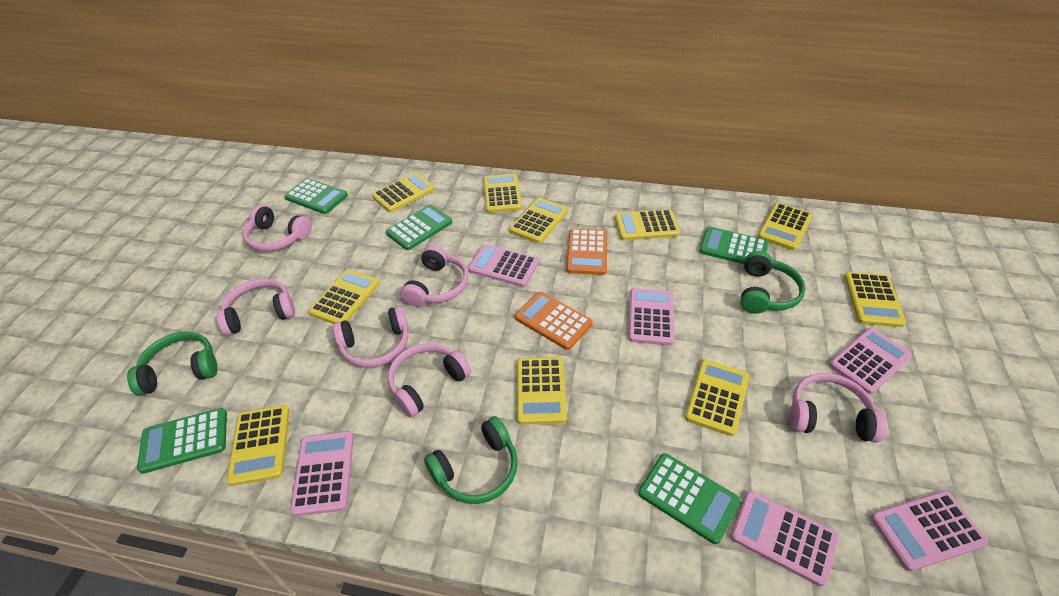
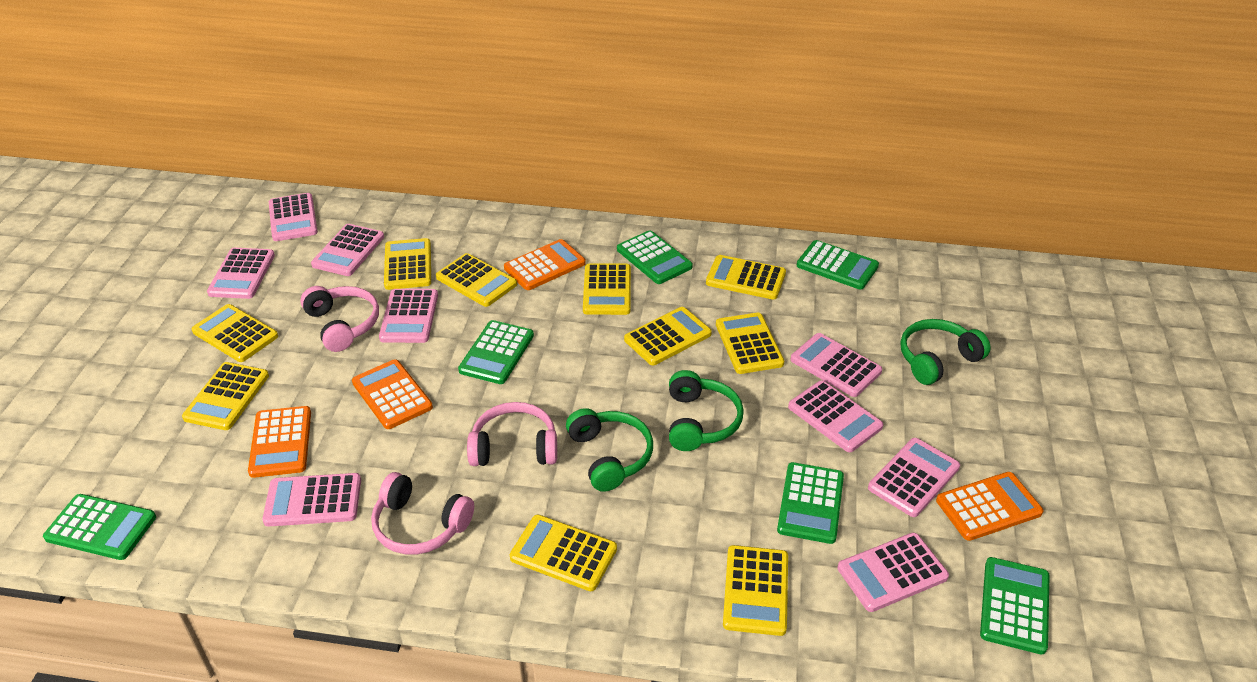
green calculator: 5 -> 6
orange calculator: 2 -> 4
pink calculator: 6 -> 9
pink headphones: 6 -> 3

